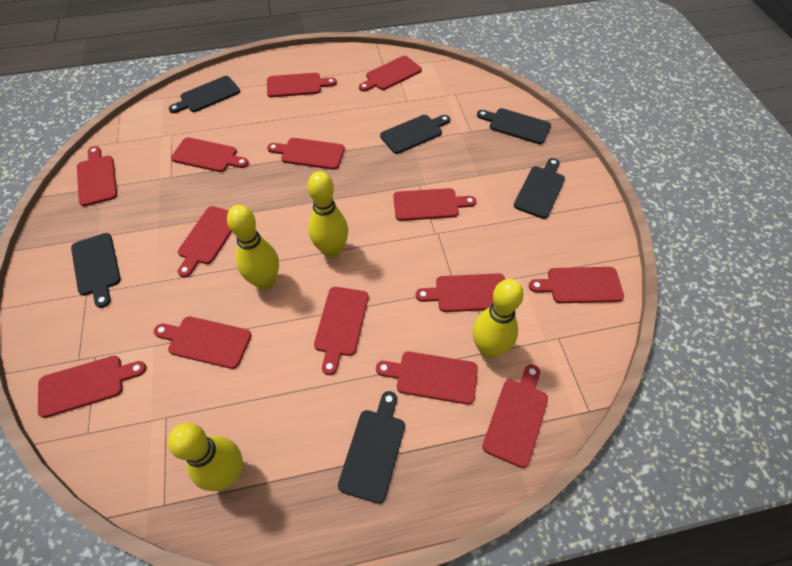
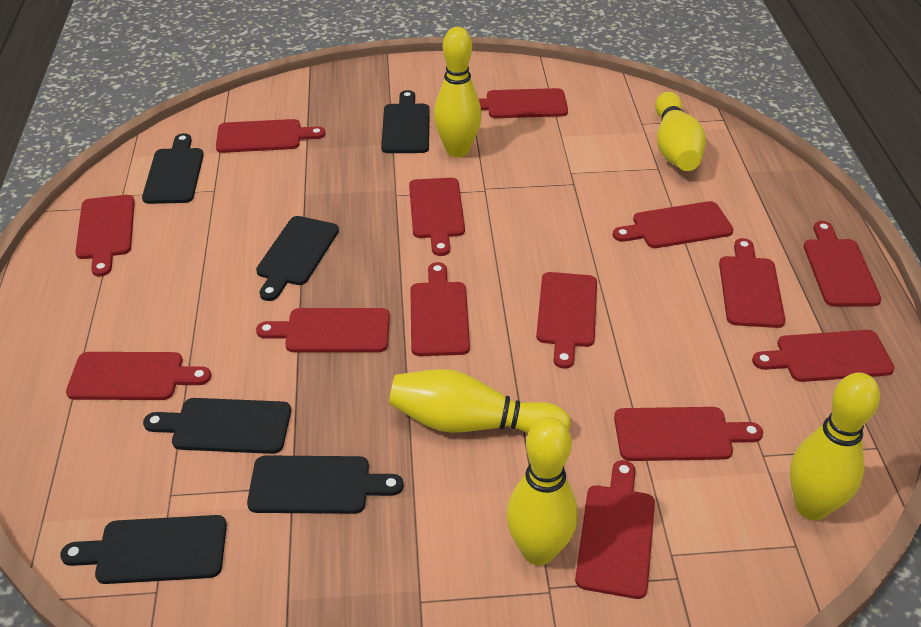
yellow bowling pin: 4 -> 5

